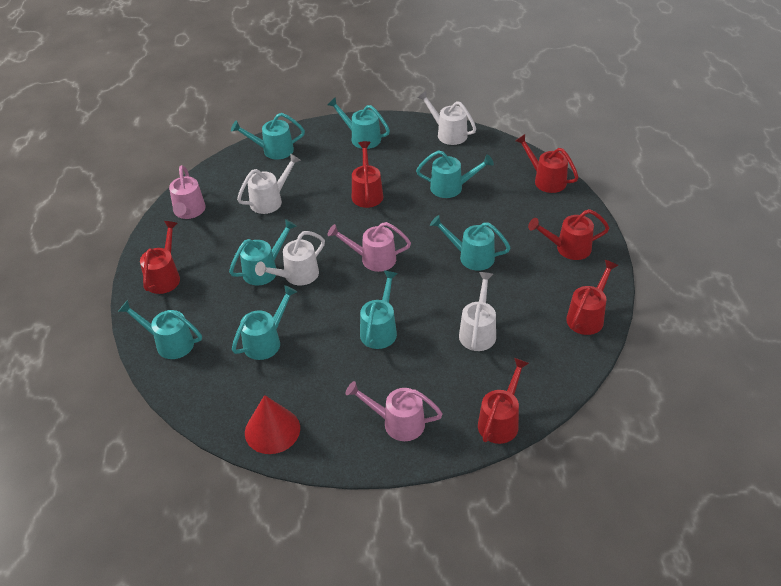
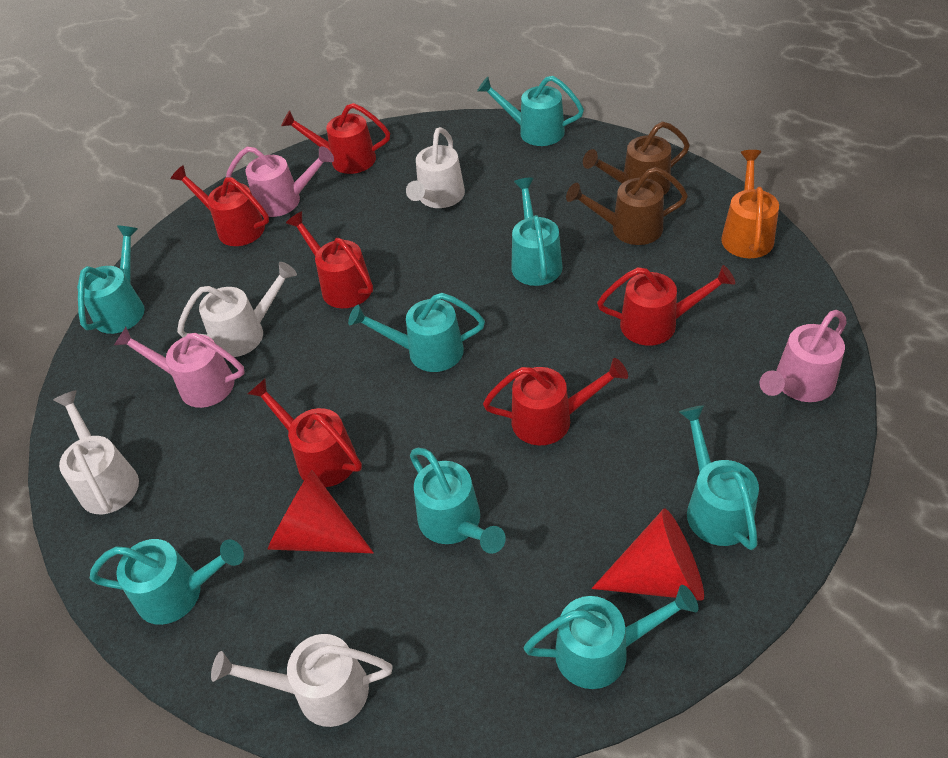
brown watering can: 0 -> 2
orange watering can: 0 -> 1
red cone: 1 -> 2

